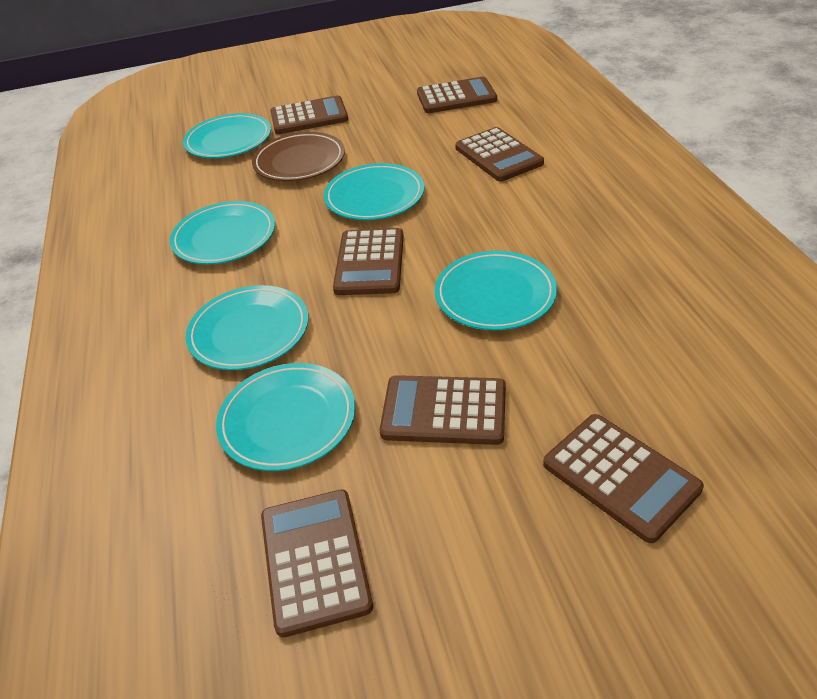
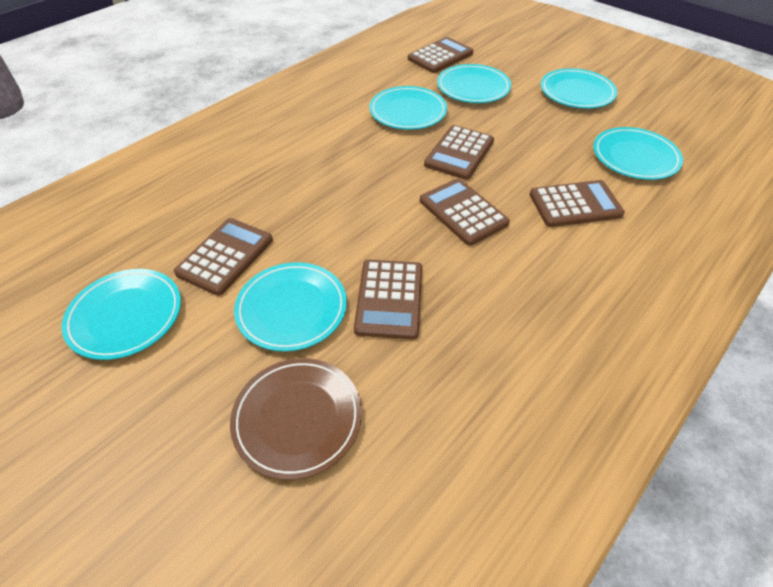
brown calculator: 7 -> 6

